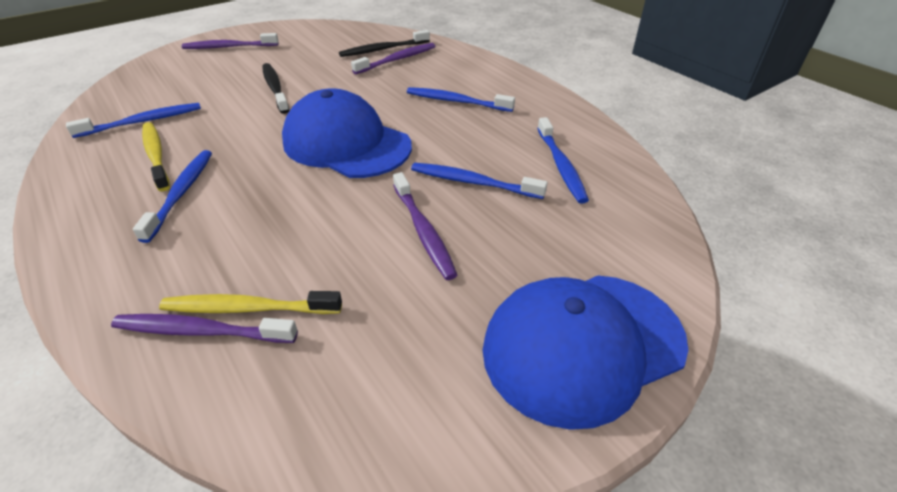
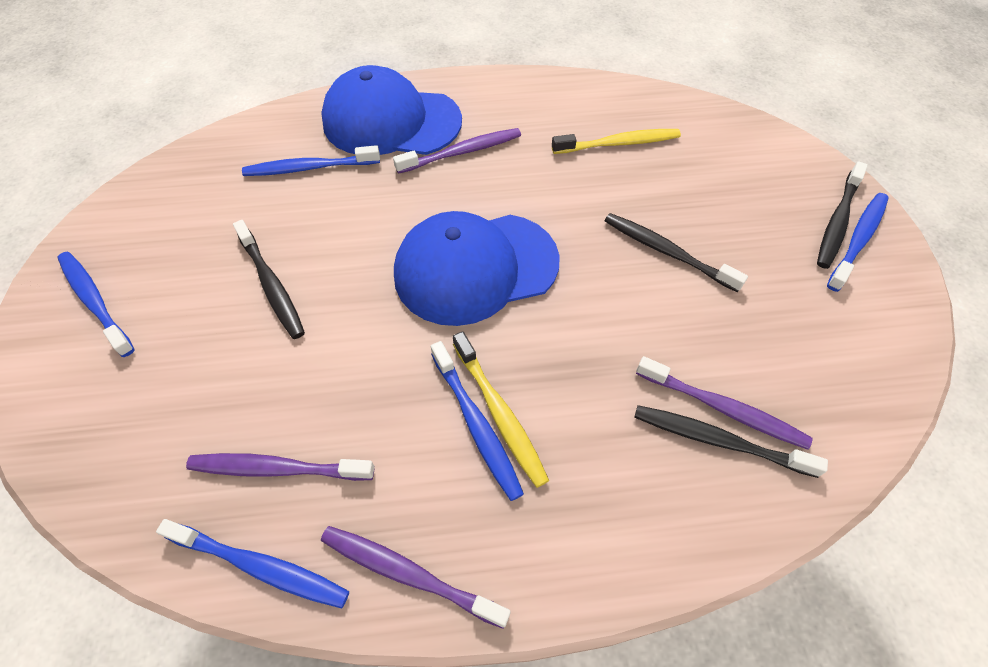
black toothbrush: 2 -> 4

